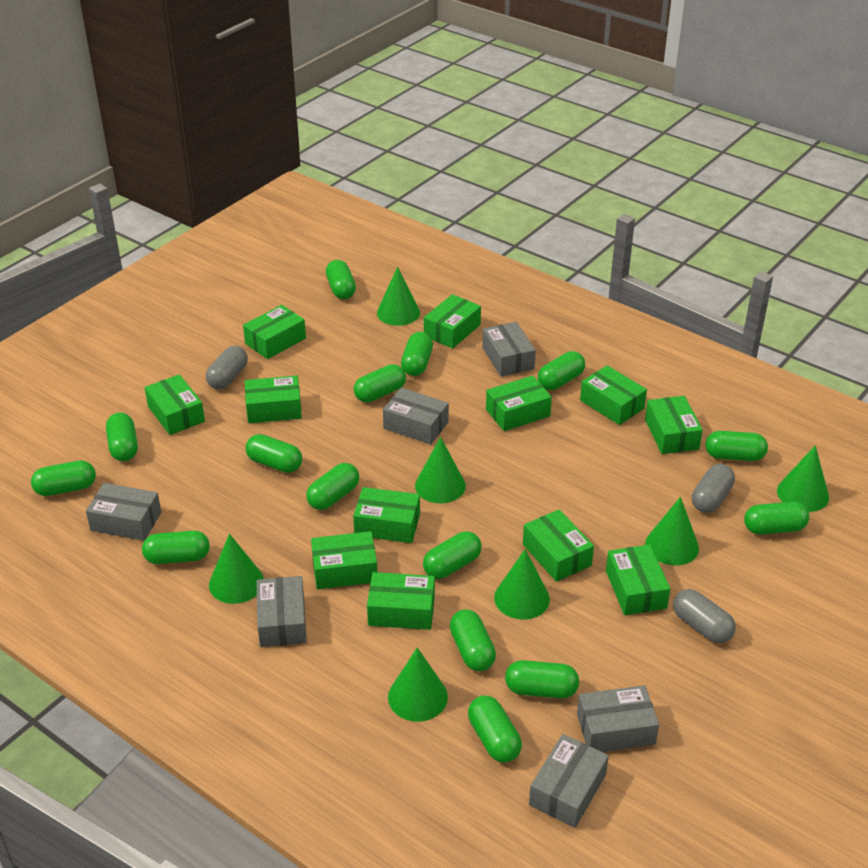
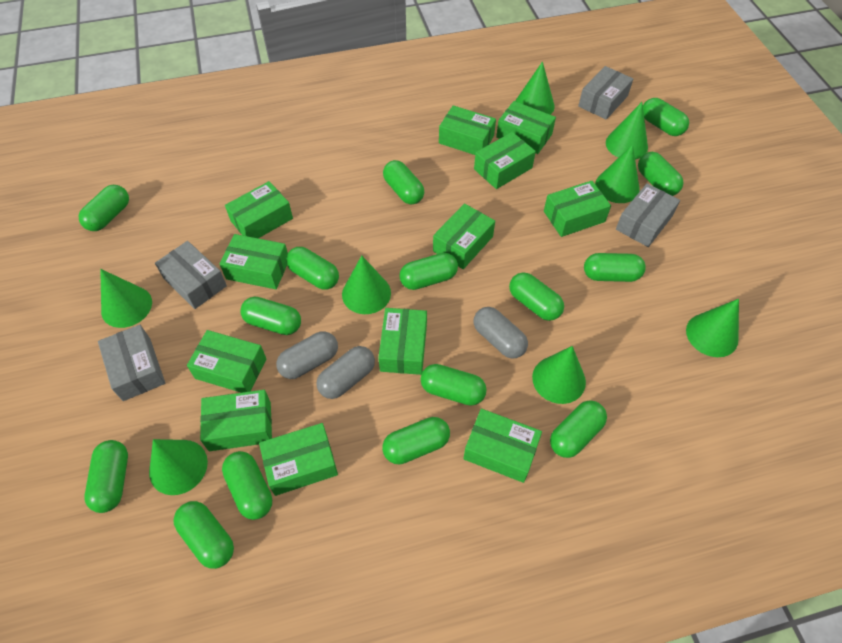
green cone: 7 -> 8
grey box: 6 -> 4

